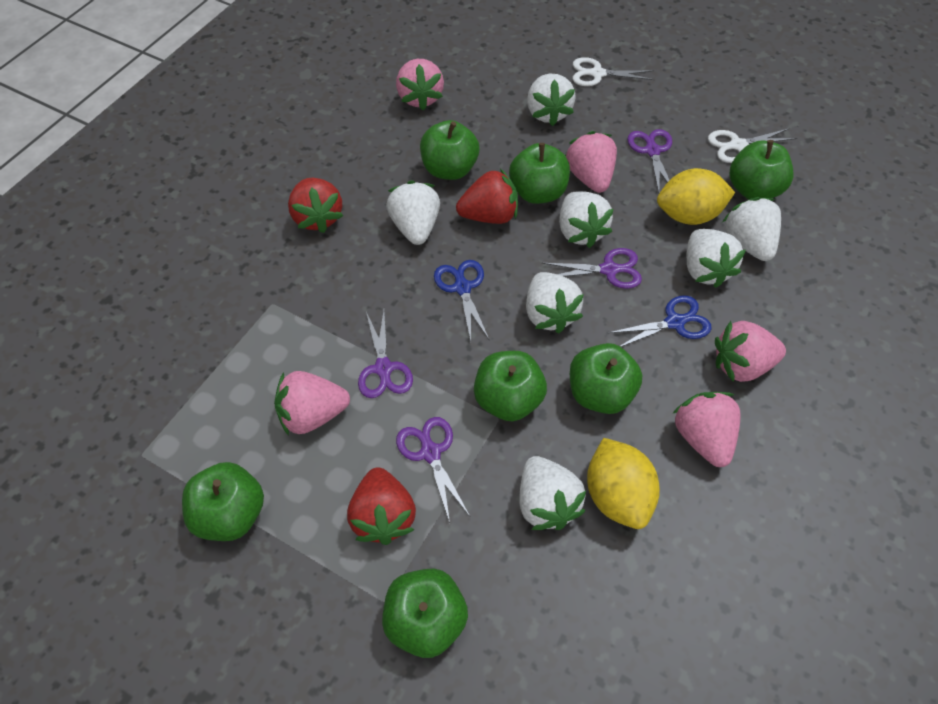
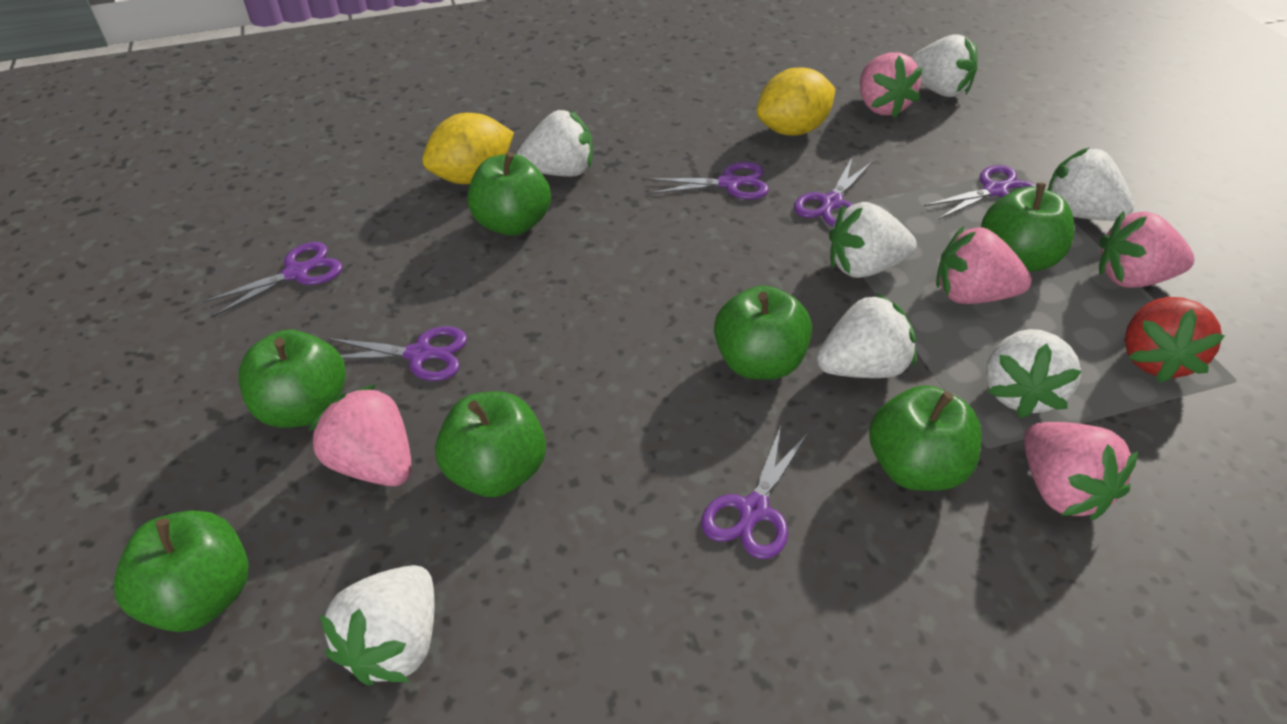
blue scissors: 2 -> 0
purple scissors: 4 -> 6
red strawberry: 3 -> 1
white scissors: 2 -> 0

